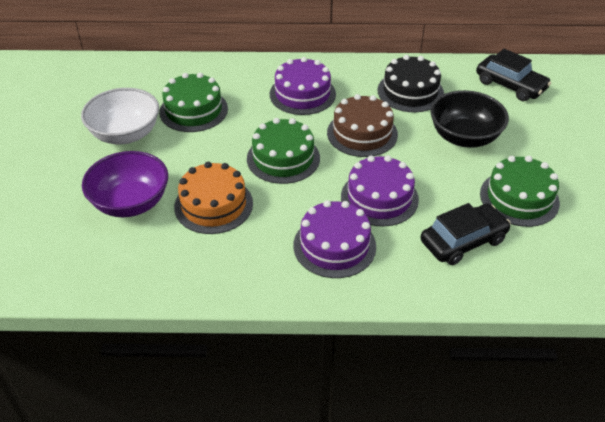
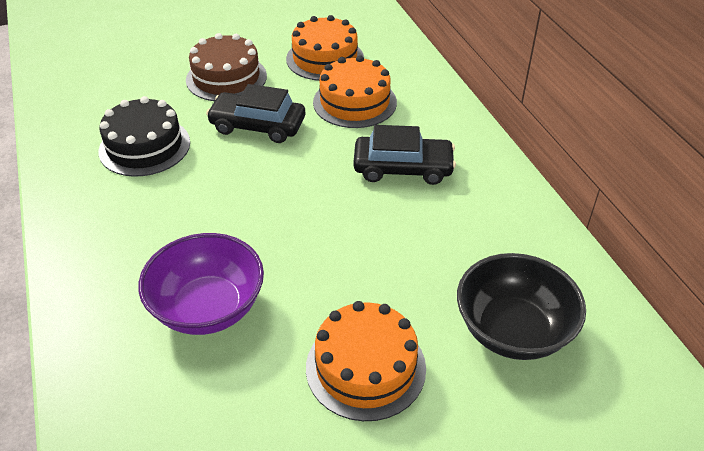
green cake: 3 -> 0
orange cake: 1 -> 3
purple cake: 3 -> 0
white bowl: 1 -> 0

